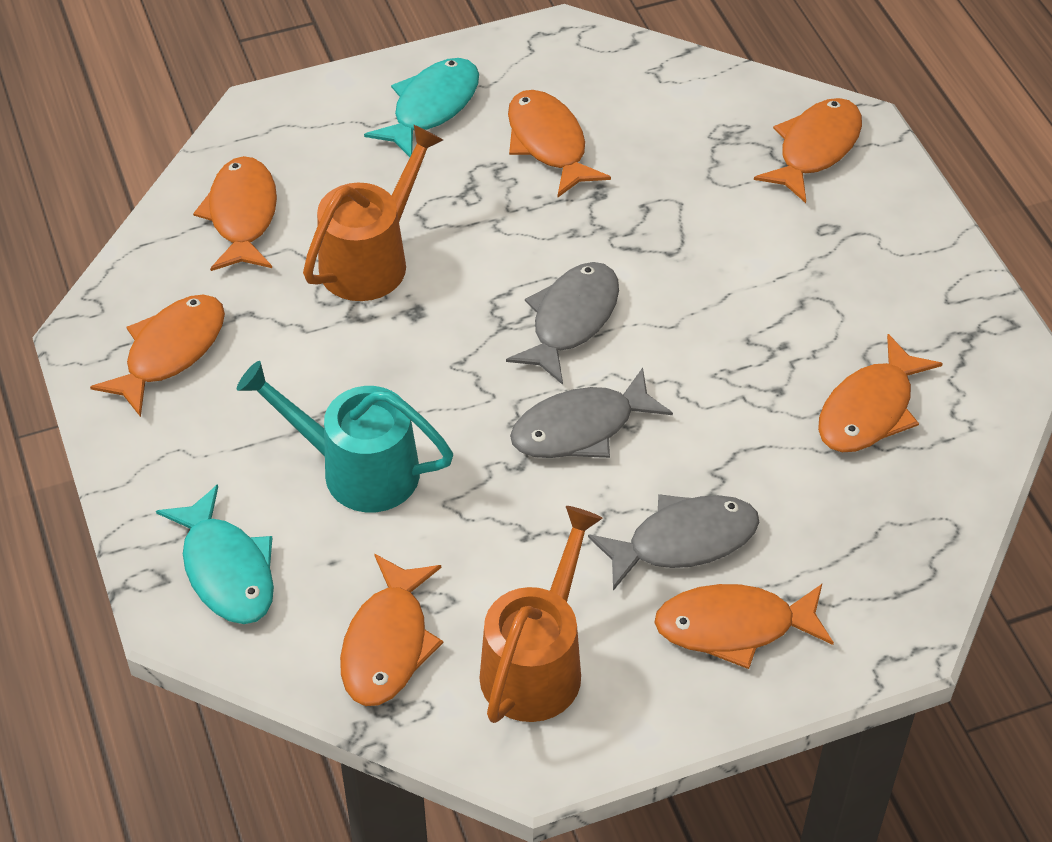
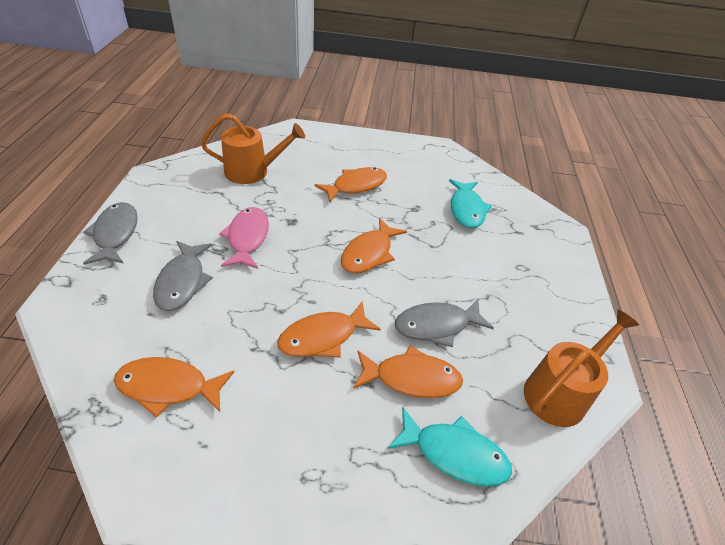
orange fish: 7 -> 5
pink fish: 0 -> 1
turquoise watering can: 1 -> 0

